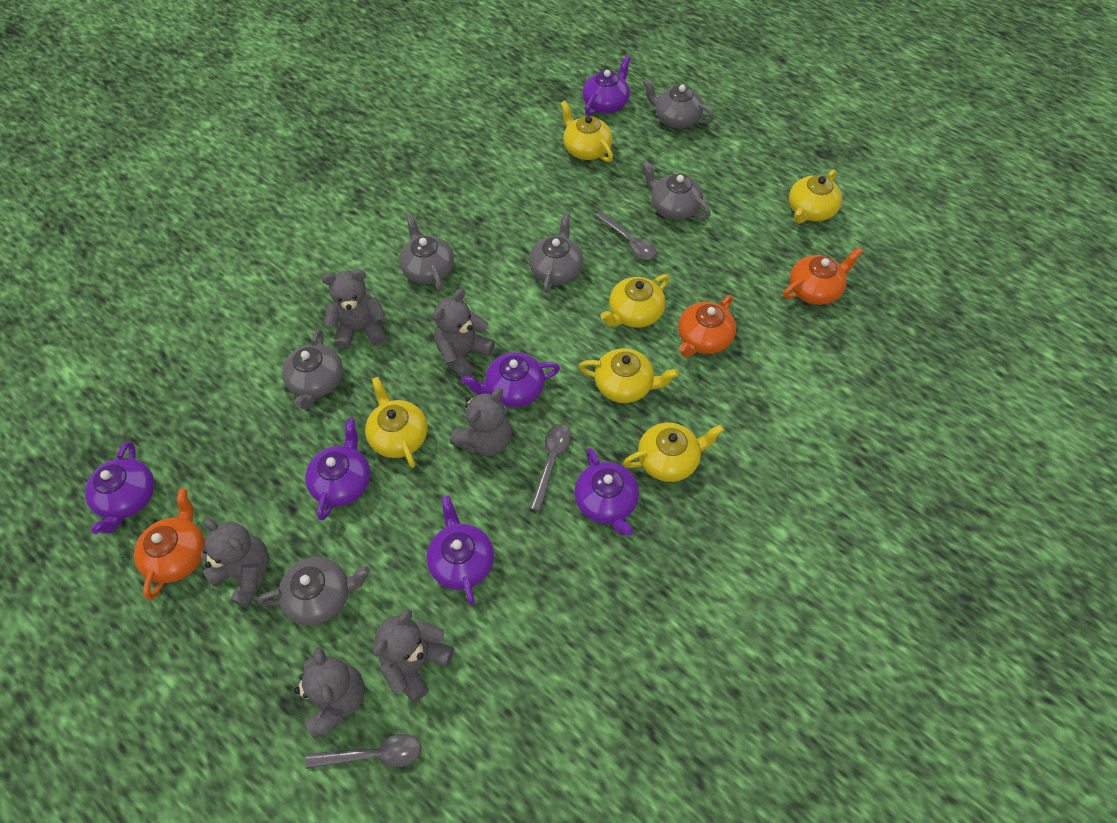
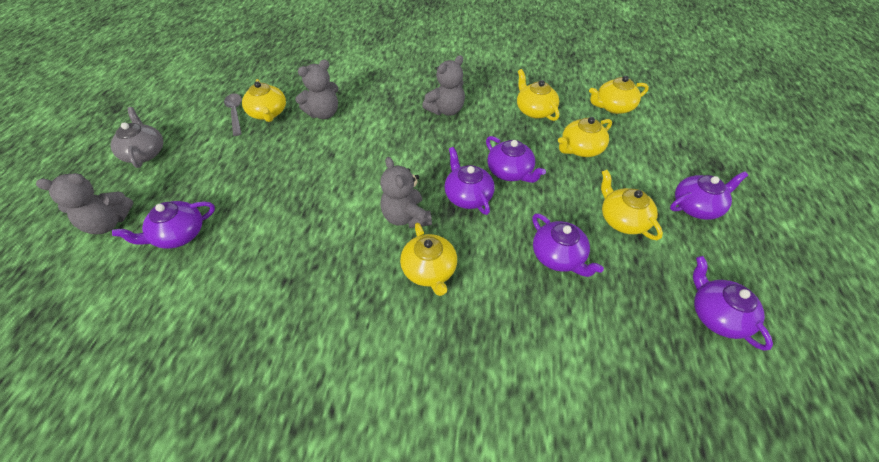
grey spoon: 3 -> 1
grey teapot: 6 -> 1
grey teddy bear: 6 -> 4
orange teapot: 3 -> 0

